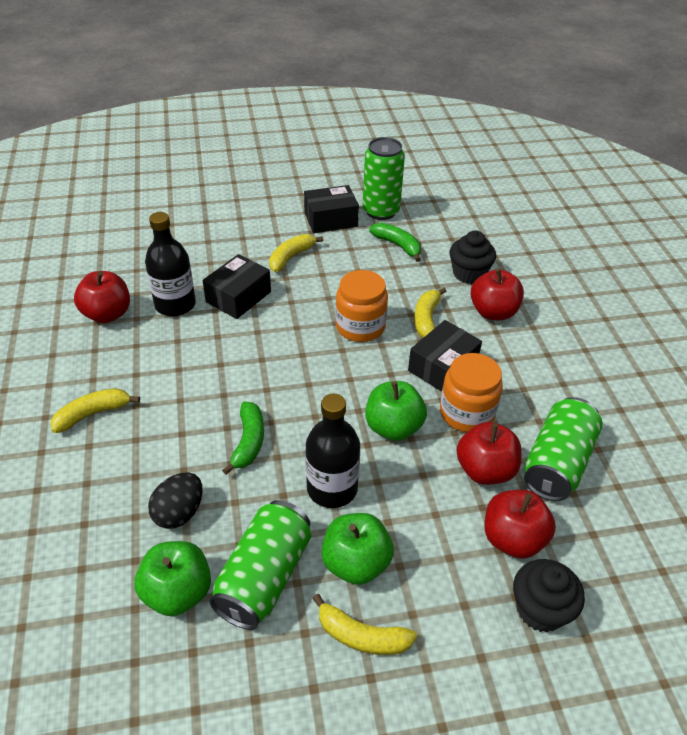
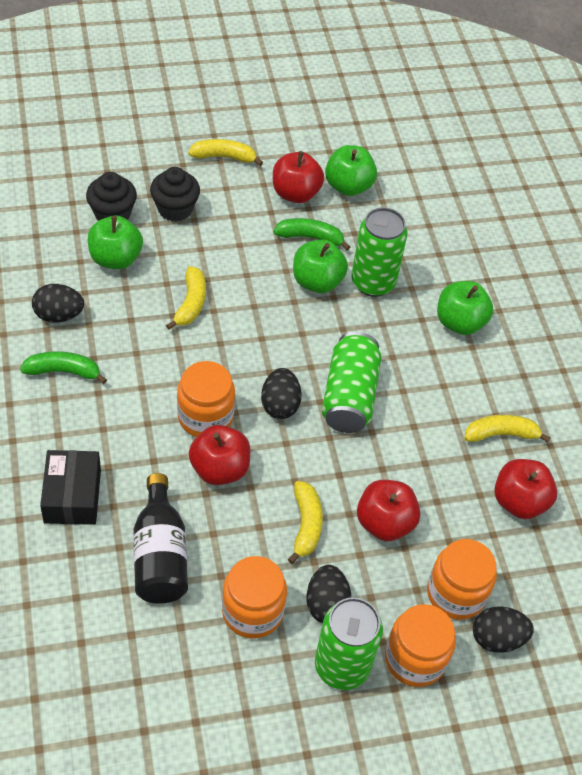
black bottle: 2 -> 1
black box: 3 -> 1
black egg: 1 -> 4
green apple: 3 -> 4
orange jar: 2 -> 4

